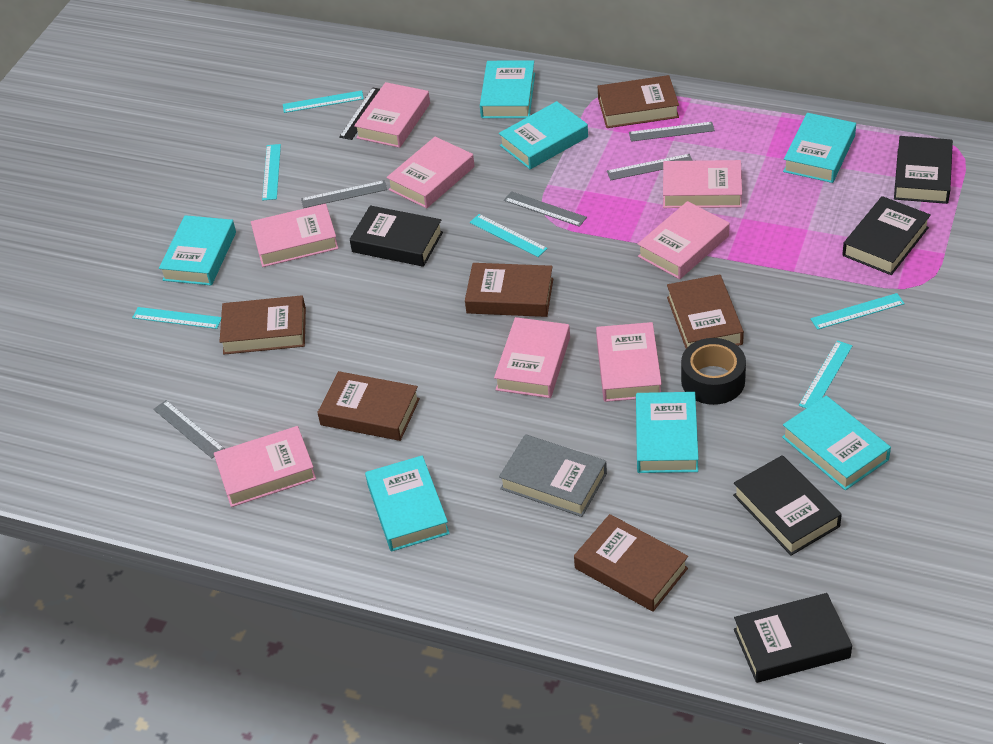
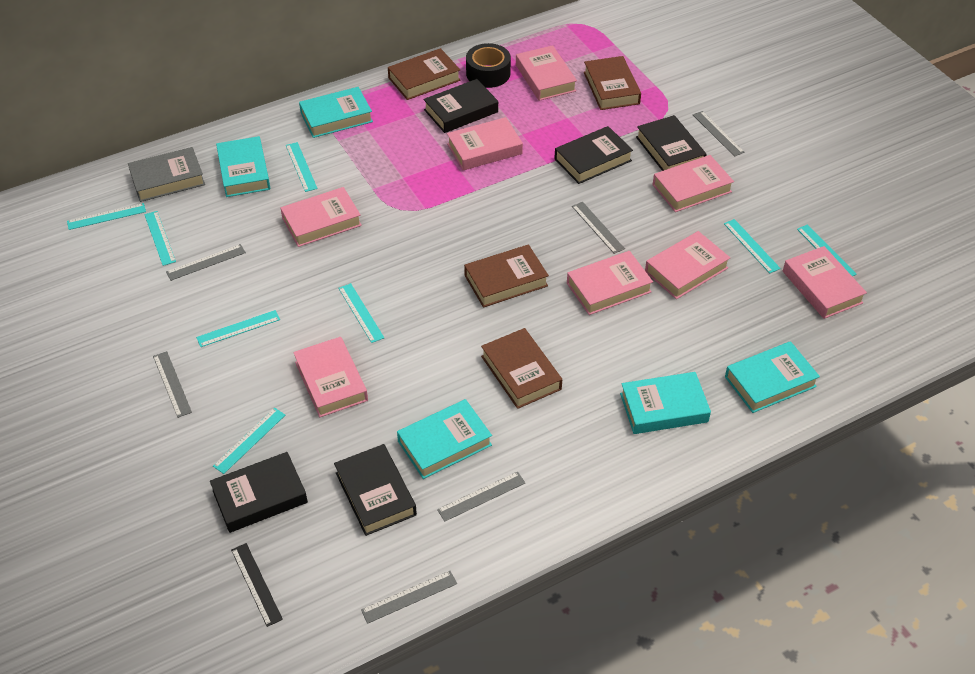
brown book: 6 -> 4
grey ruler: 5 -> 6
turquoise book: 7 -> 5
turquoise ruler: 6 -> 8

